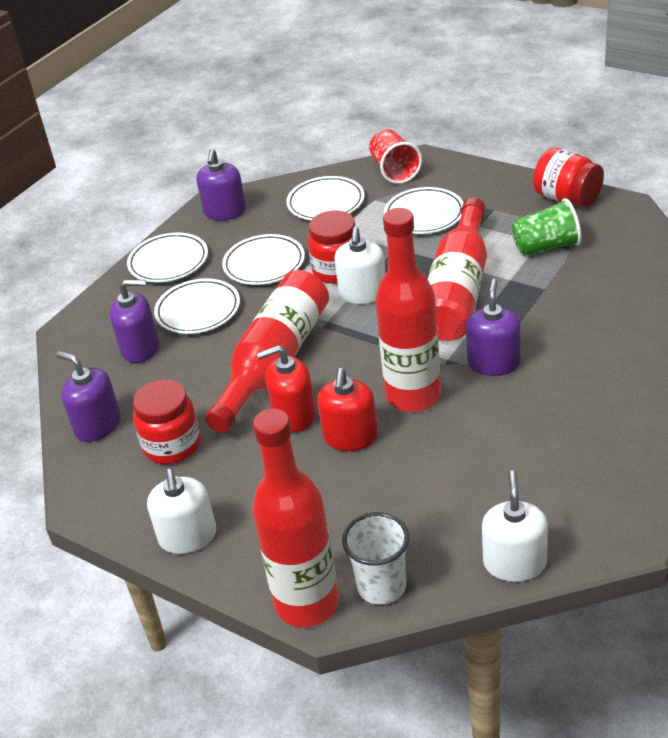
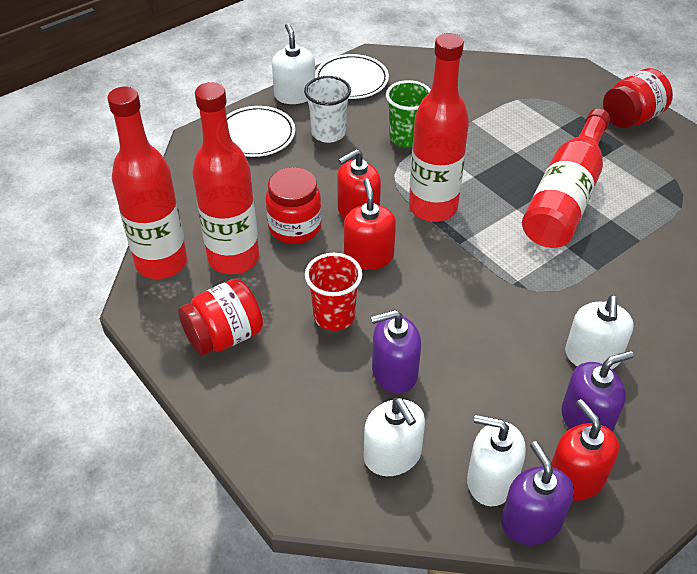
purple soap dispenser: 4 -> 3
red soap dispenser: 2 -> 3
white plate: 5 -> 2
white soap dispenser: 3 -> 4

